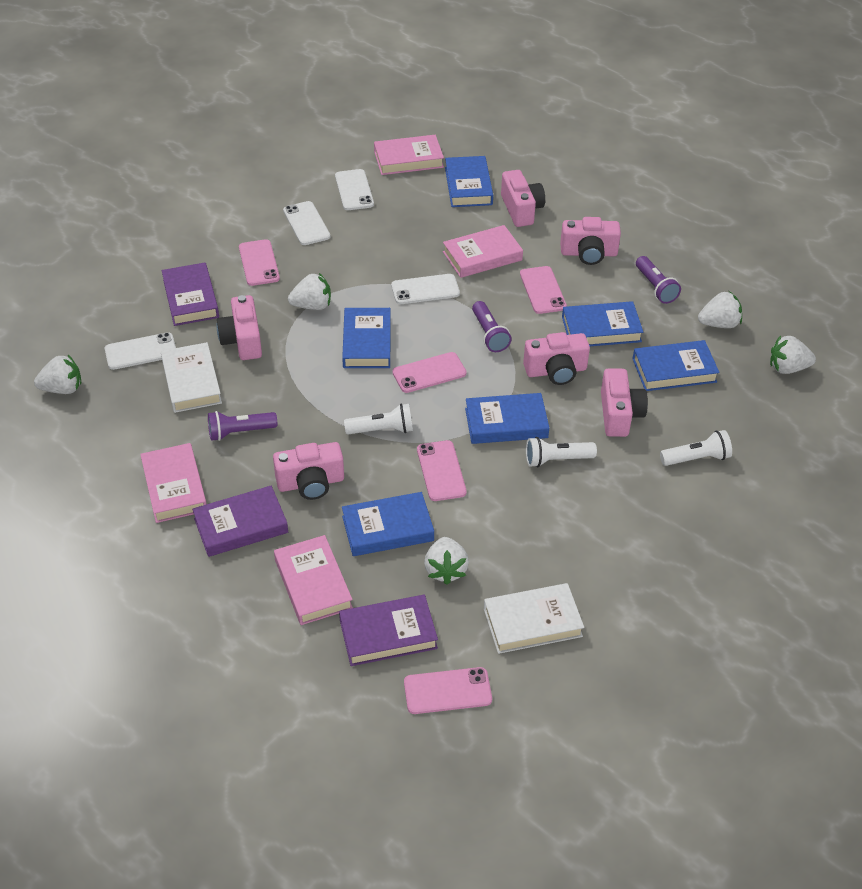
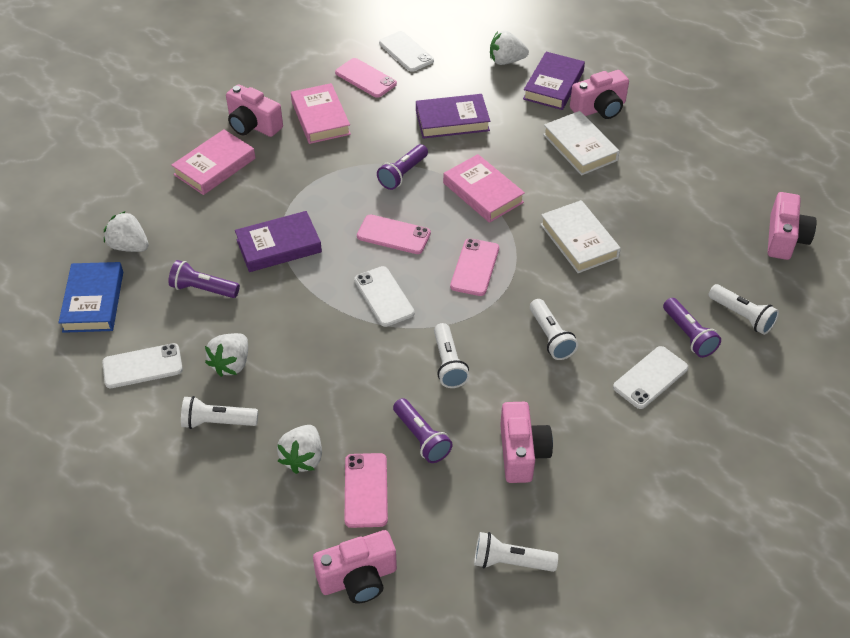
blue book: 6 -> 1
pink book: 4 -> 3
pink camera: 6 -> 5
pink phone: 5 -> 4
purple flashlight: 3 -> 4
white flashlight: 3 -> 5
white strawberry: 5 -> 4

